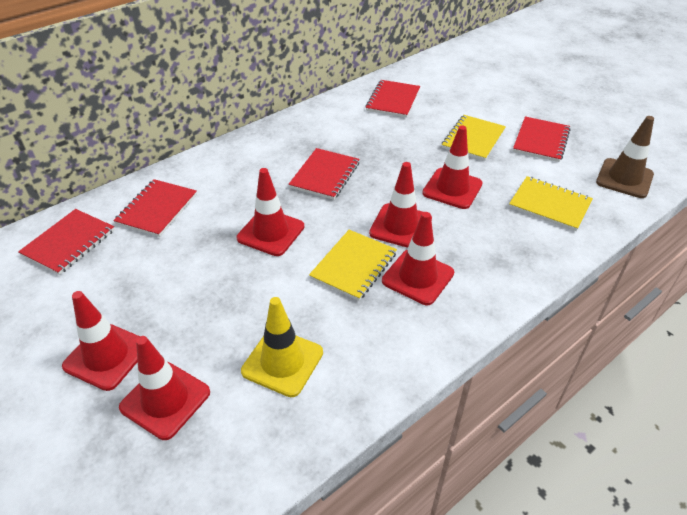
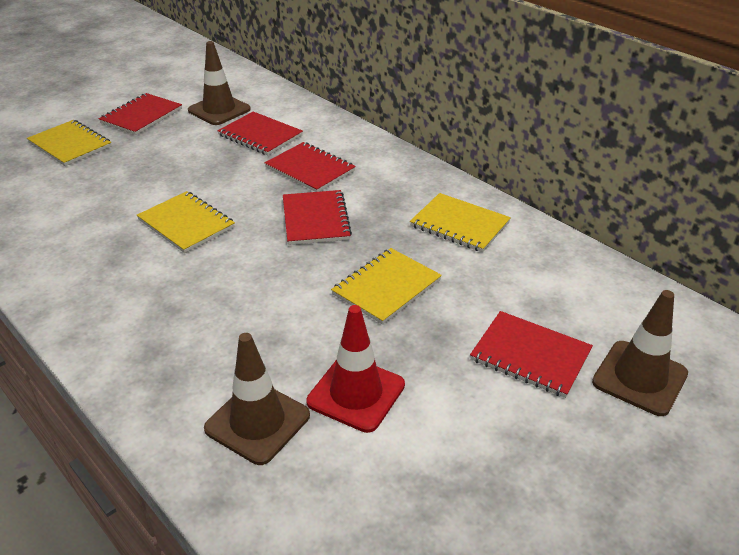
brown traffic cone: 1 -> 3
red traffic cone: 6 -> 1
yellow notebook: 3 -> 4
yellow traffic cone: 1 -> 0

